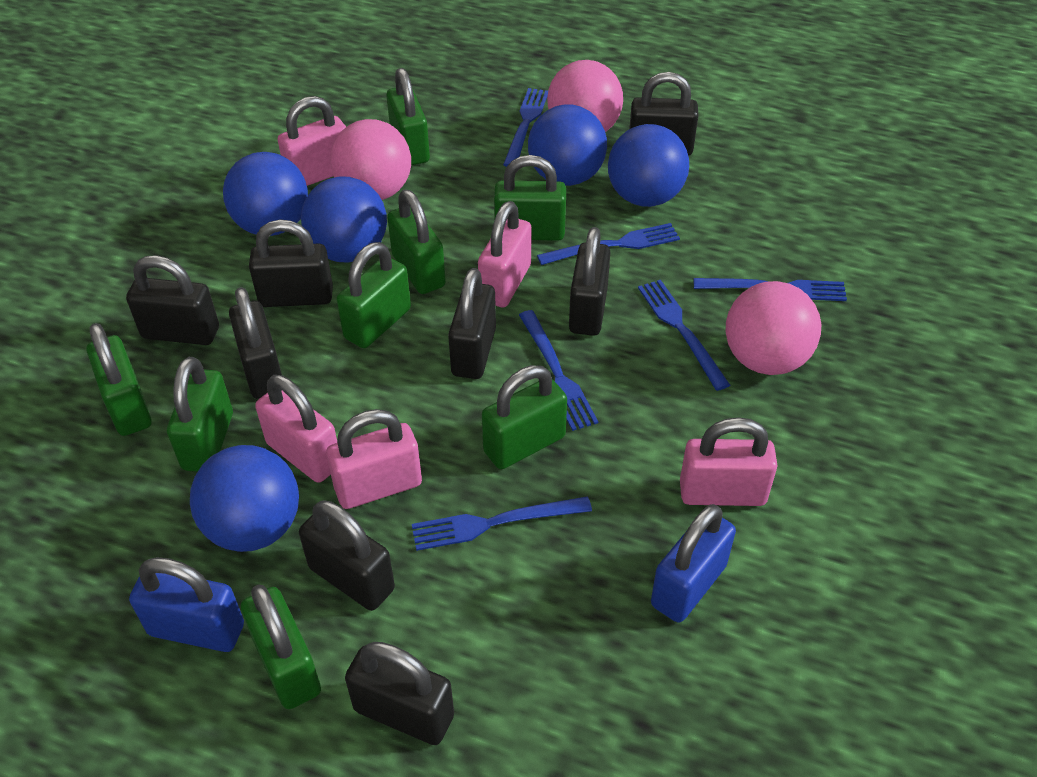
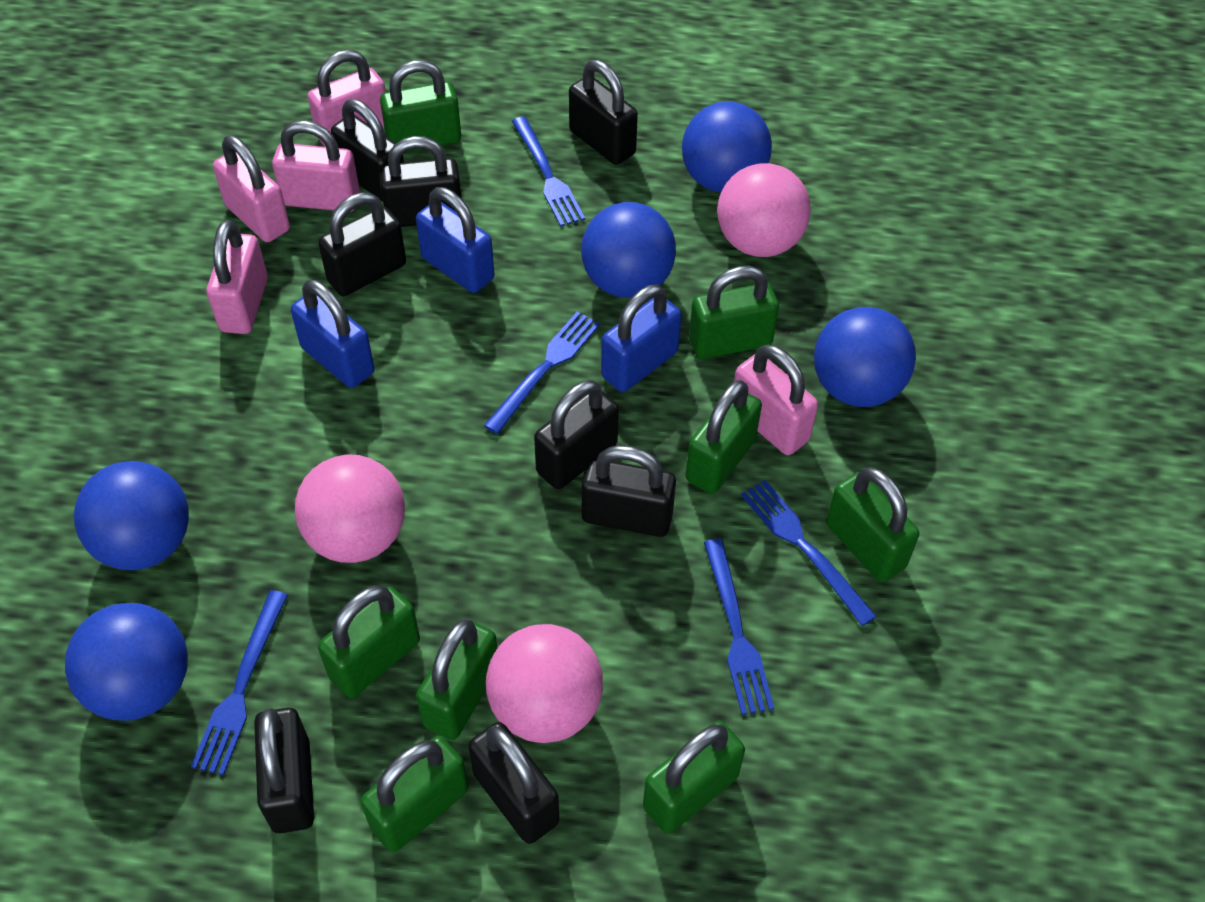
blue fork: 6 -> 5
blue padlock: 2 -> 3

